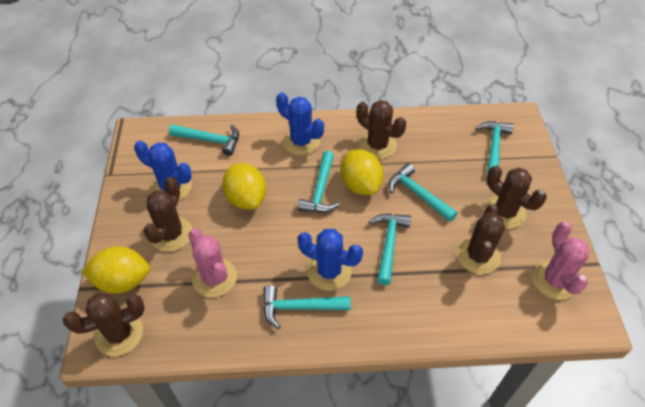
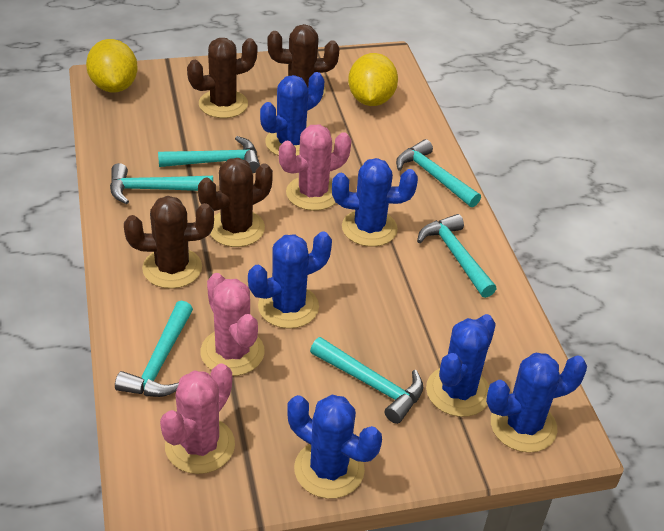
blue cactus: 3 -> 6
brown cactus: 5 -> 4
pink cactus: 2 -> 3
yellow lemon: 3 -> 2

